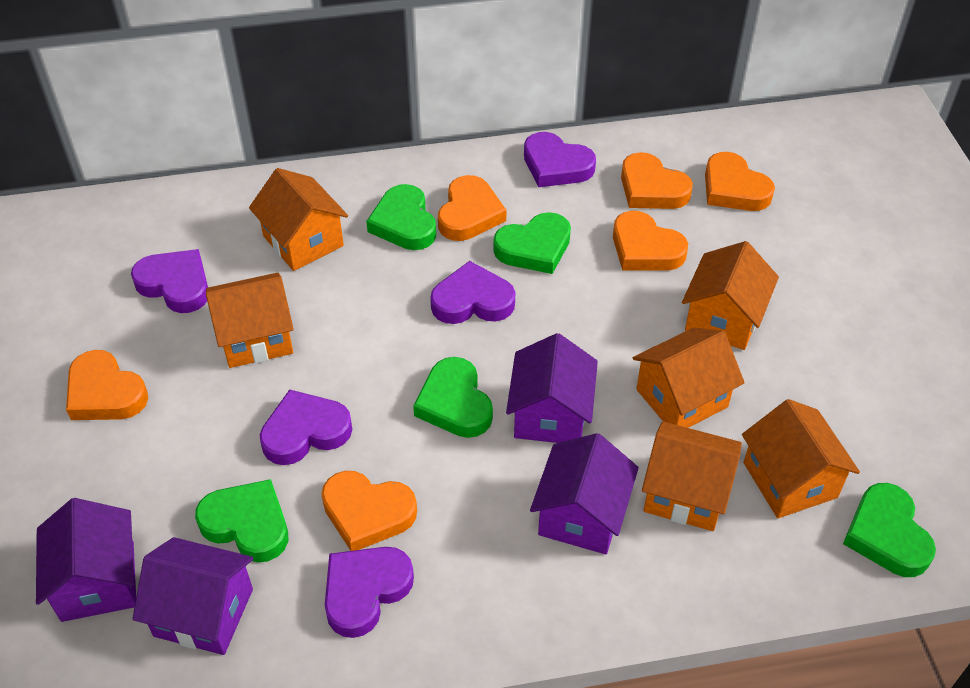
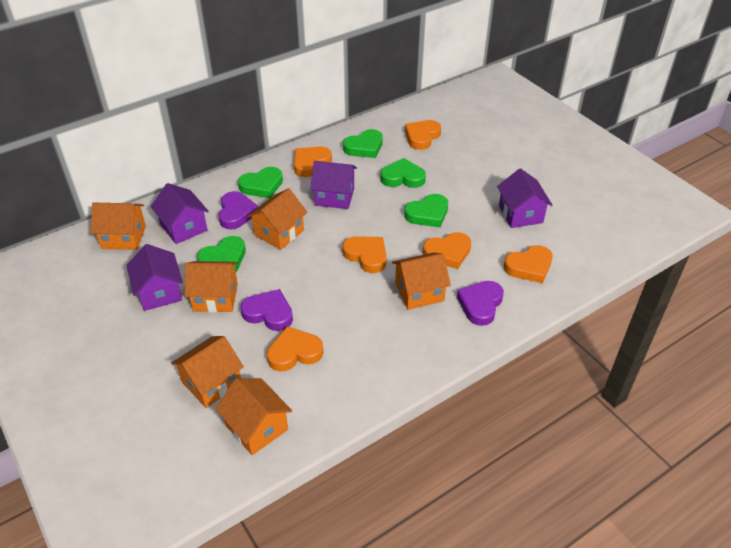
purple heart: 5 -> 3

